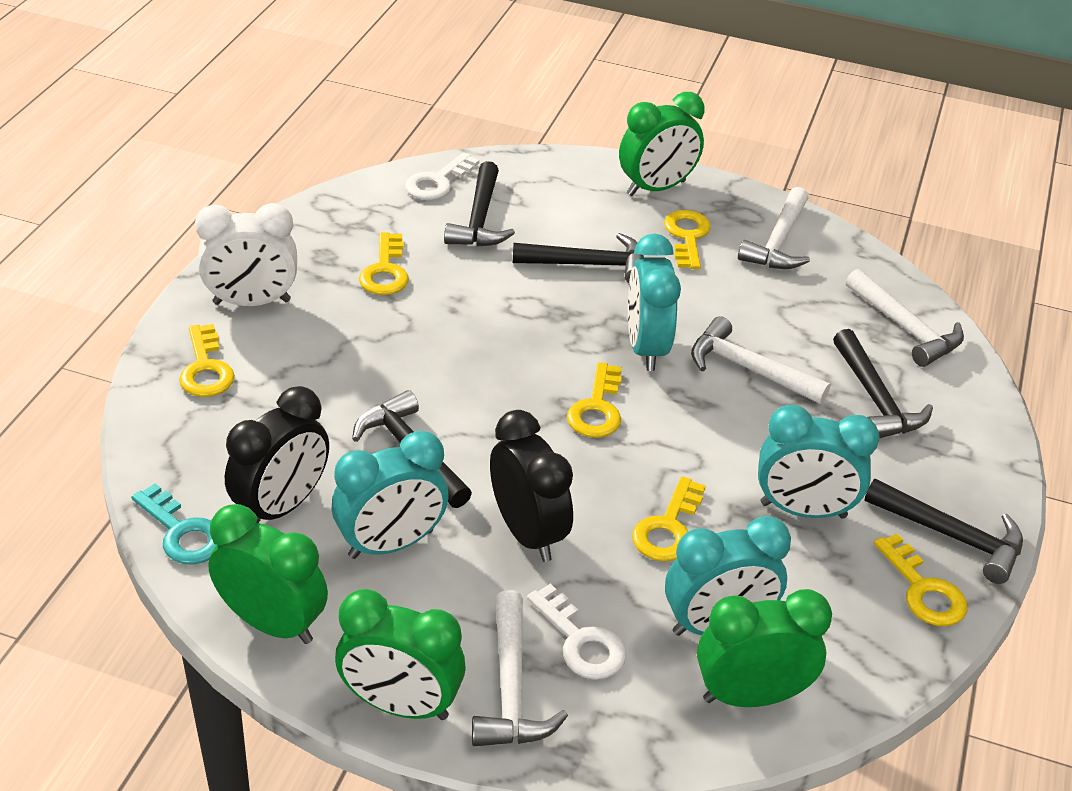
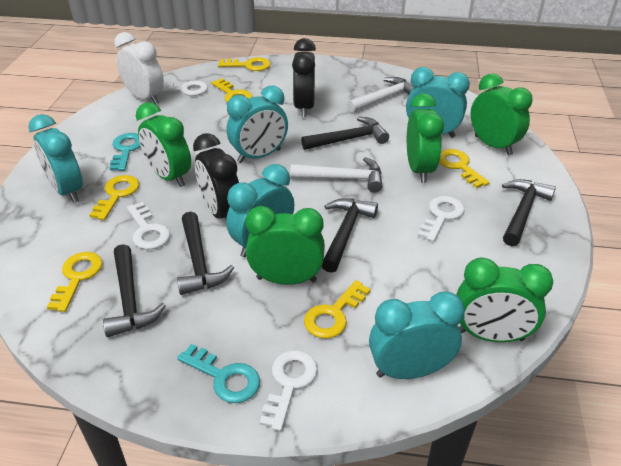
green clock: 4 -> 5
turquoise clock: 4 -> 5
turquoise key: 1 -> 2
white hammer: 4 -> 2
white key: 2 -> 4

